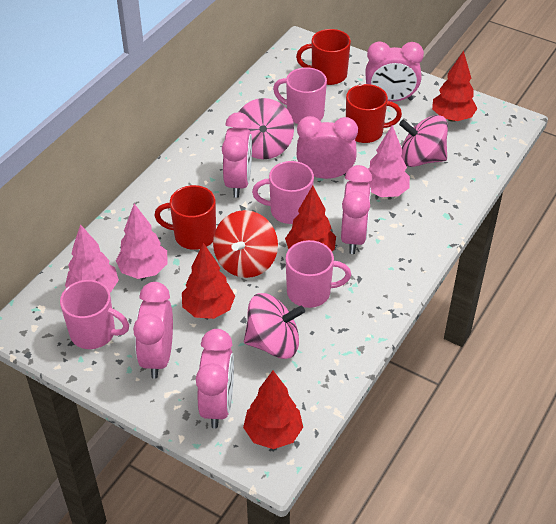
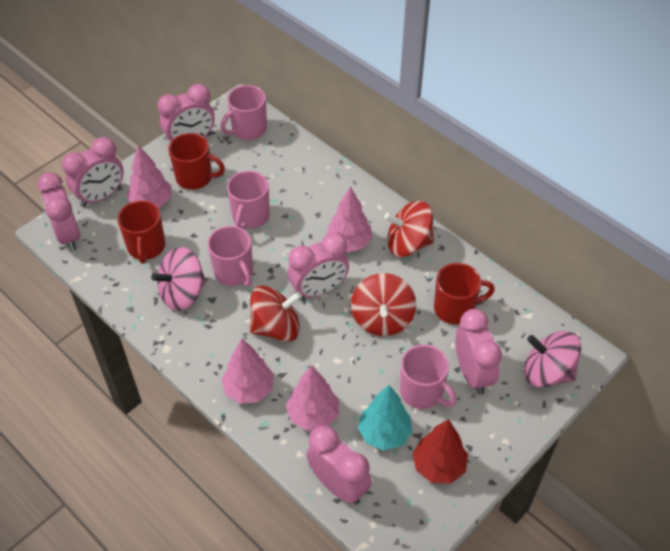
pink spinning top: 3 -> 2
pink tree: 3 -> 4
red spinning top: 1 -> 3
red tree: 4 -> 1
turquoise tree: 0 -> 1

